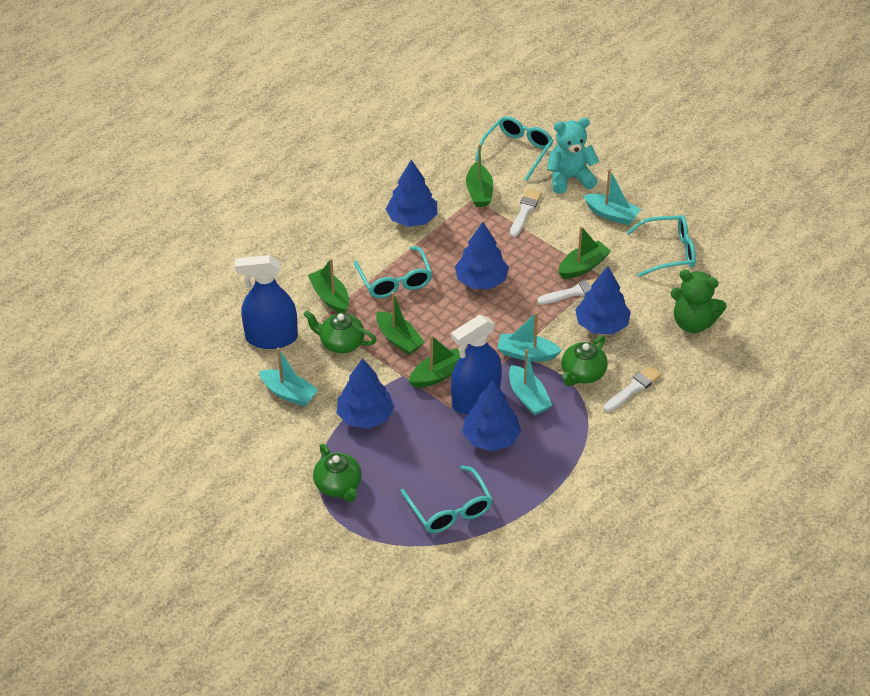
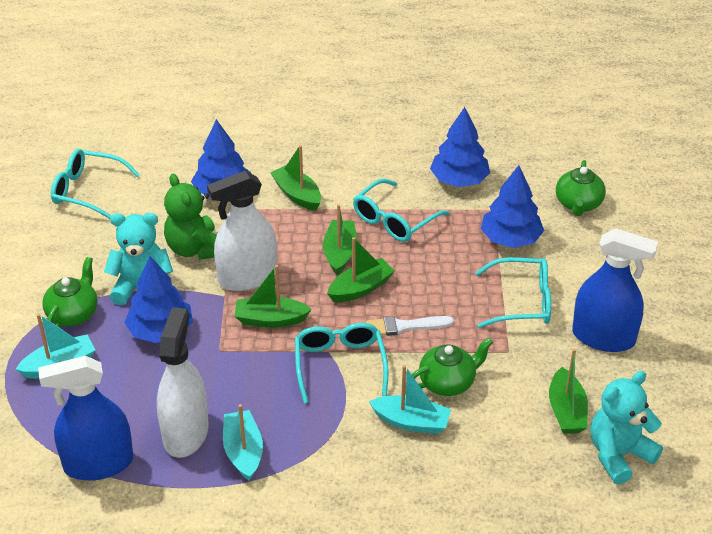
blue tree: 5 -> 4
turquoise boat: 4 -> 3
turquoise teddy bear: 1 -> 2
white brush: 3 -> 1
white spray bottle: 0 -> 2

